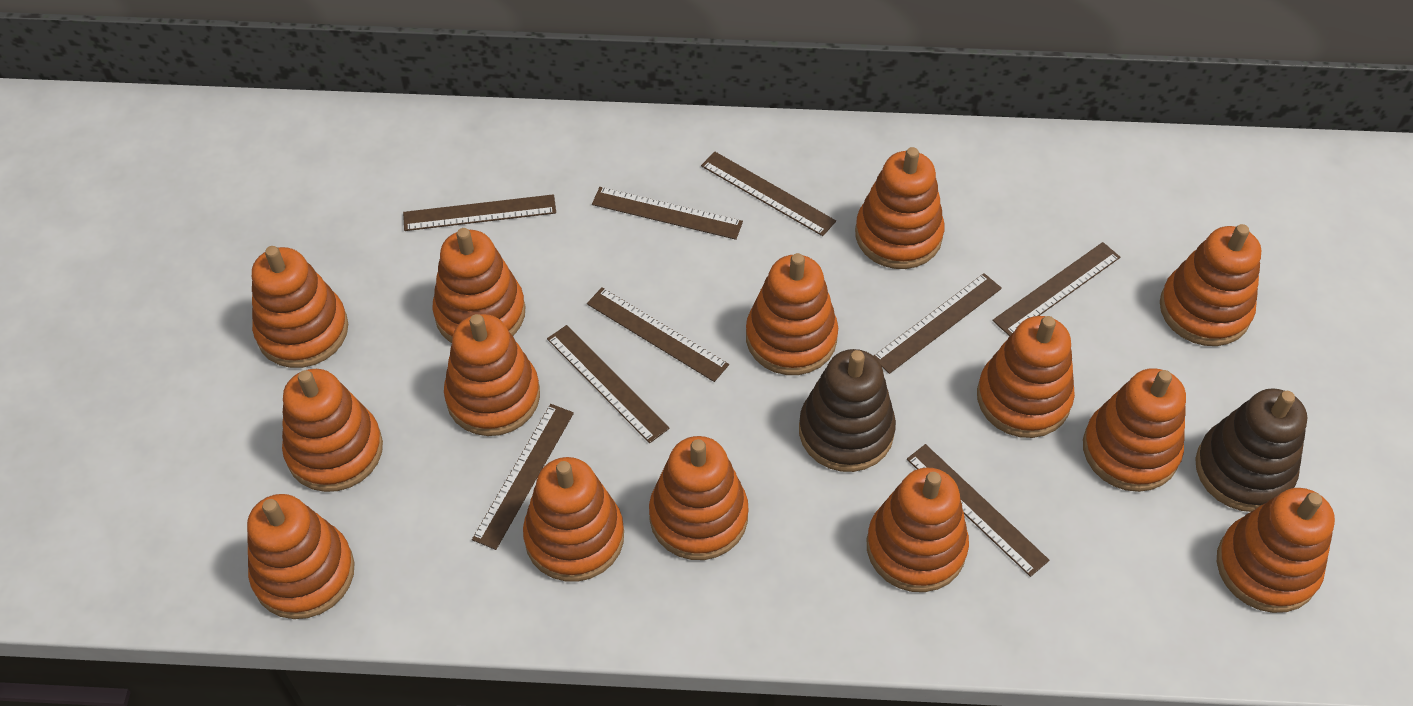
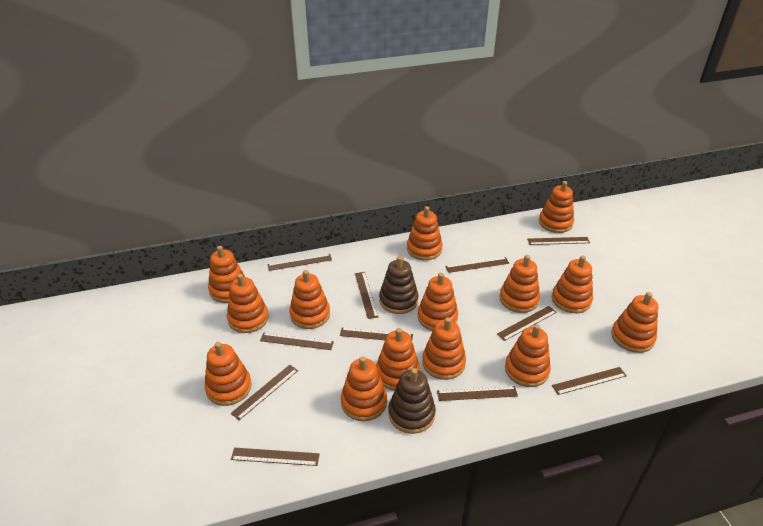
brown ruler: 9 -> 11

